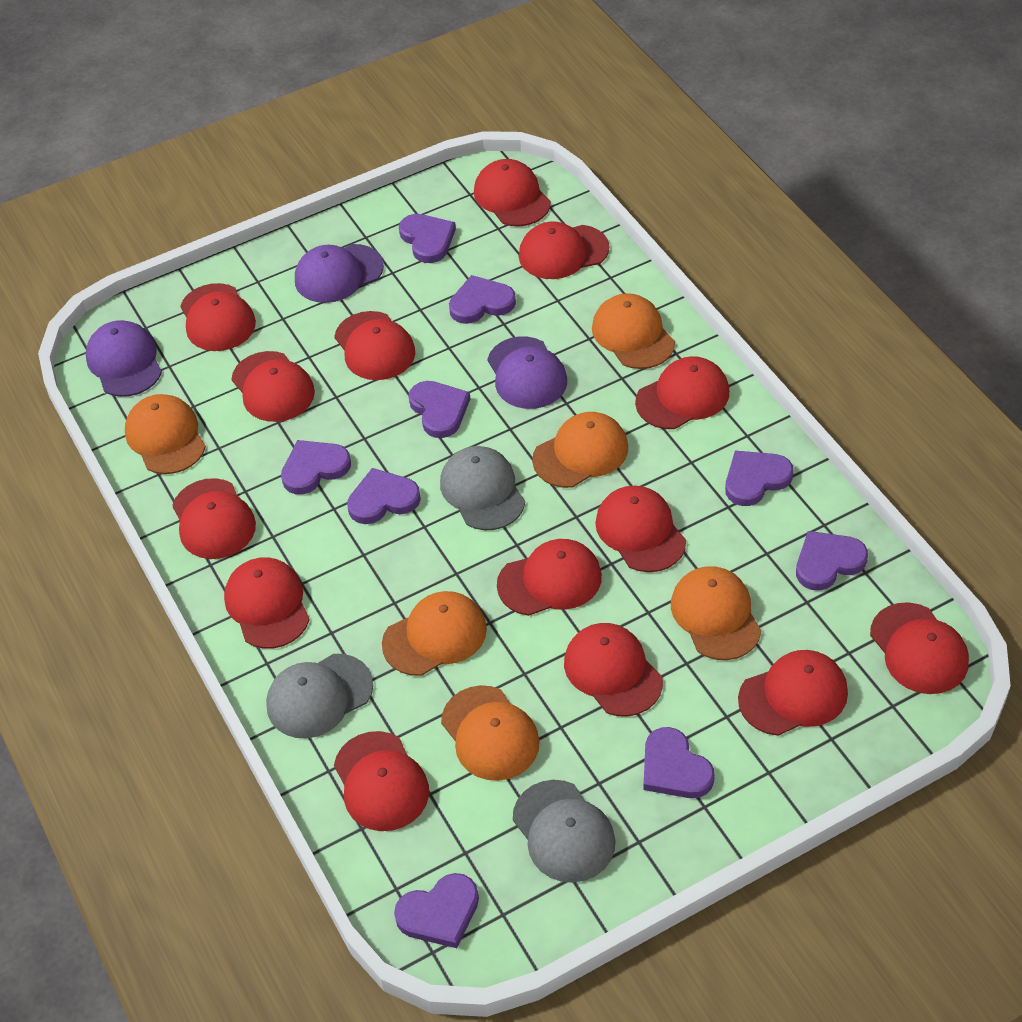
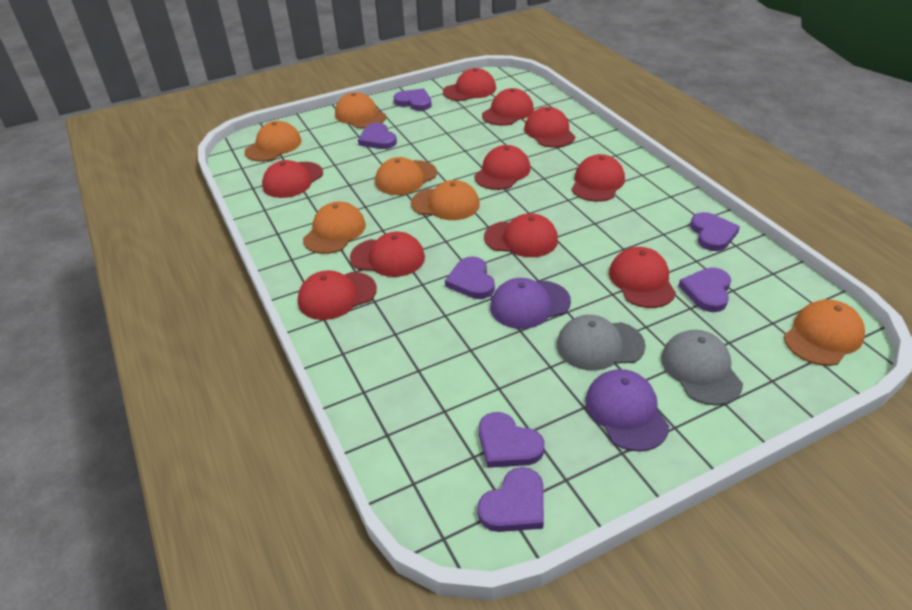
grey cap: 3 -> 2
purple cap: 3 -> 2
purple heart: 9 -> 7
red cap: 14 -> 10

